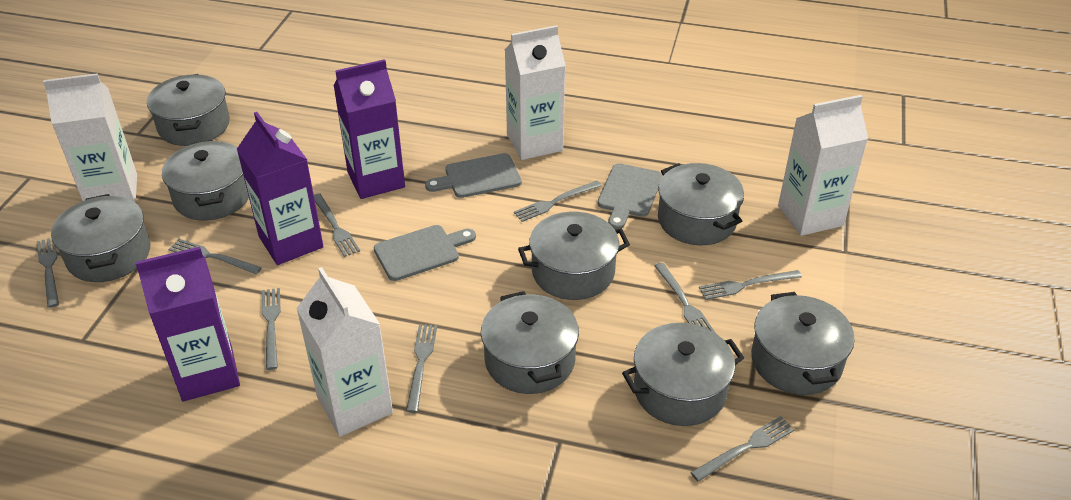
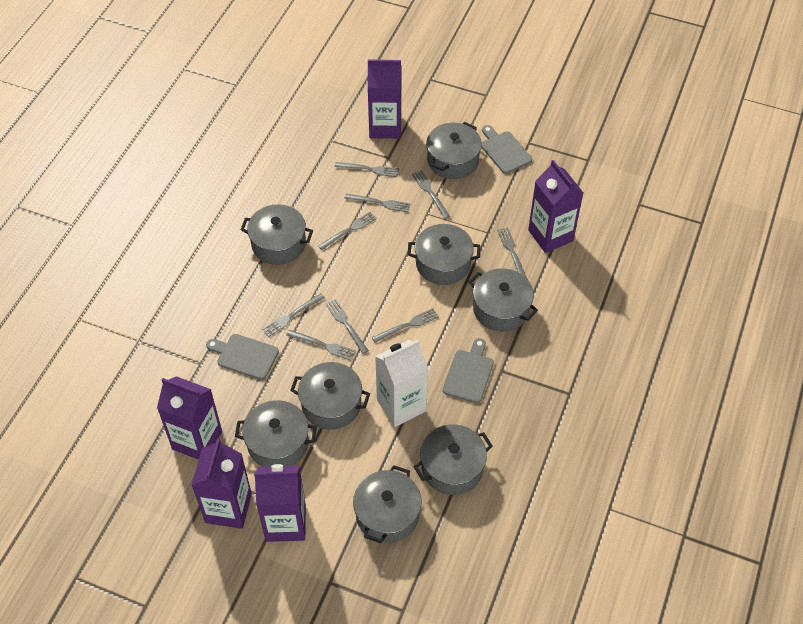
purple carton: 3 -> 5
white carton: 4 -> 1

